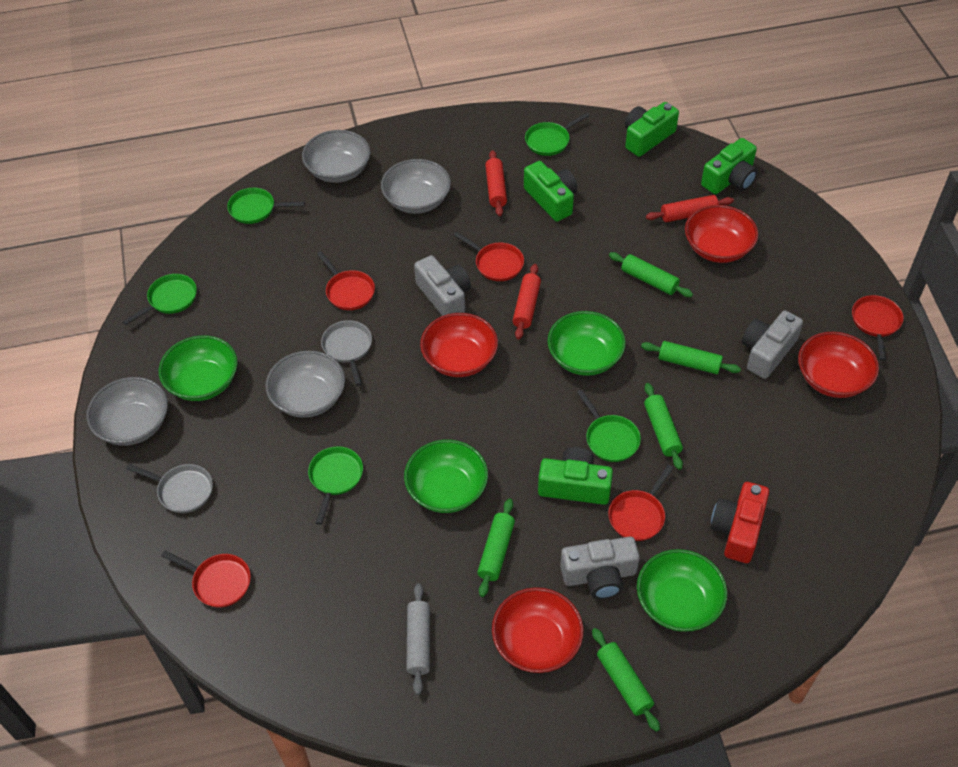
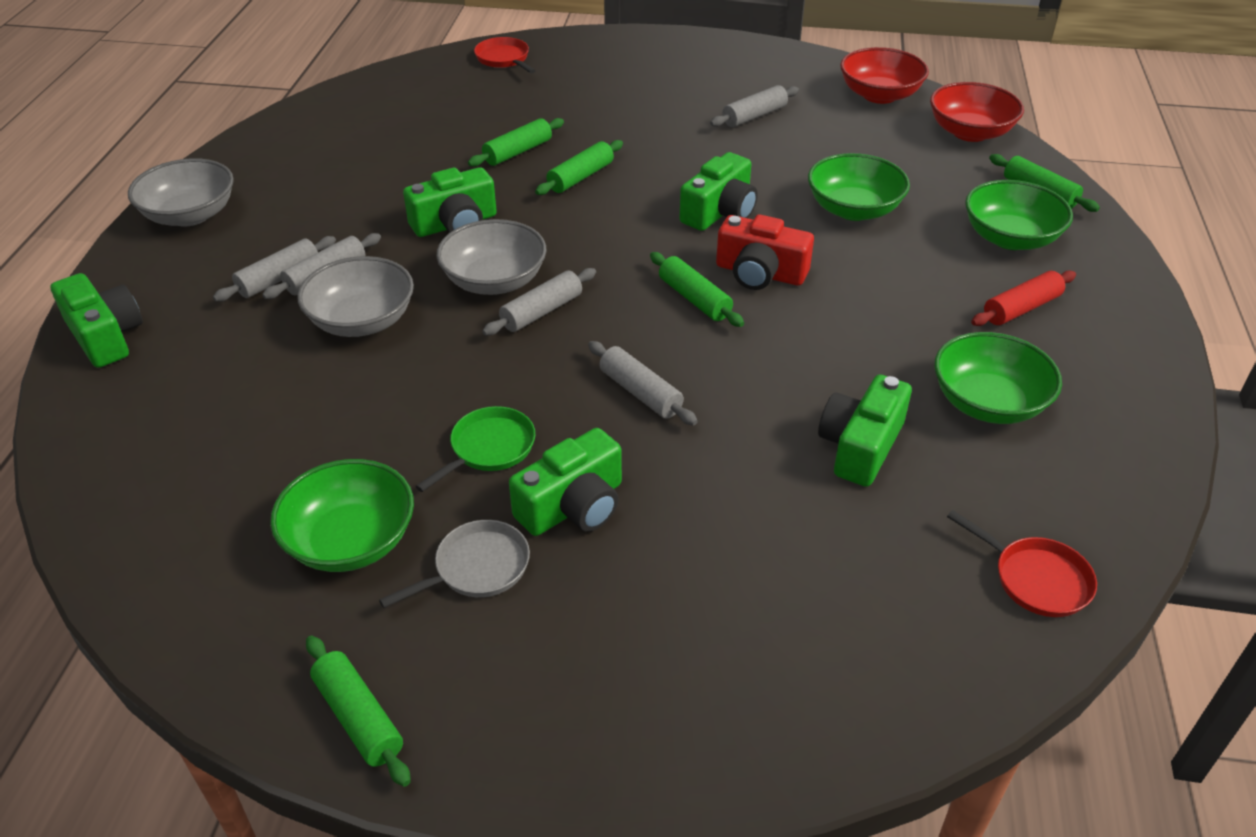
green camera: 4 -> 5
green pan: 5 -> 1
grey bowl: 4 -> 3
grey camera: 3 -> 0
grey pan: 2 -> 1
grey rolling pin: 1 -> 5
red bowl: 4 -> 2
red pan: 5 -> 2
red rolling pin: 3 -> 1

